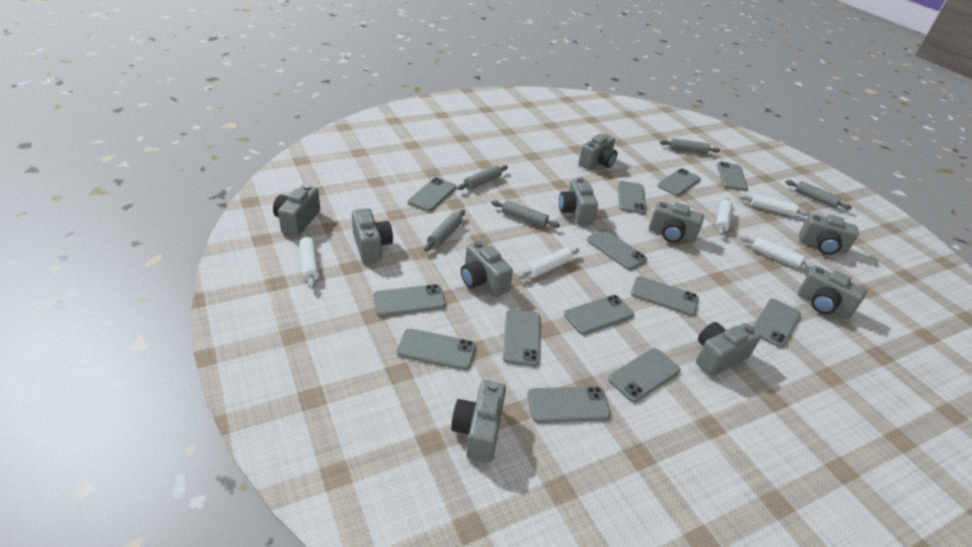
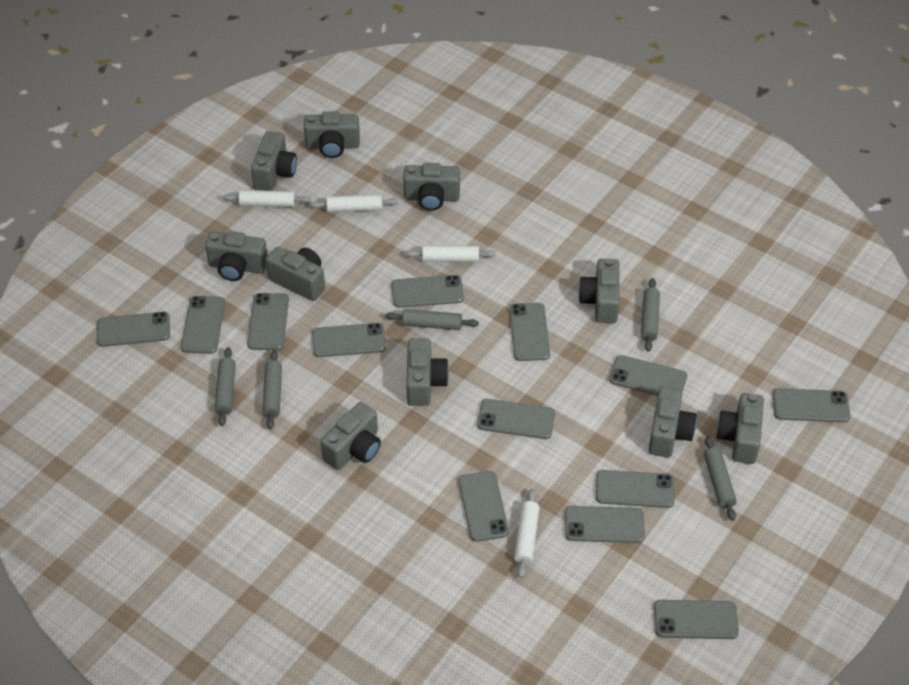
white rolling pin: 5 -> 4

